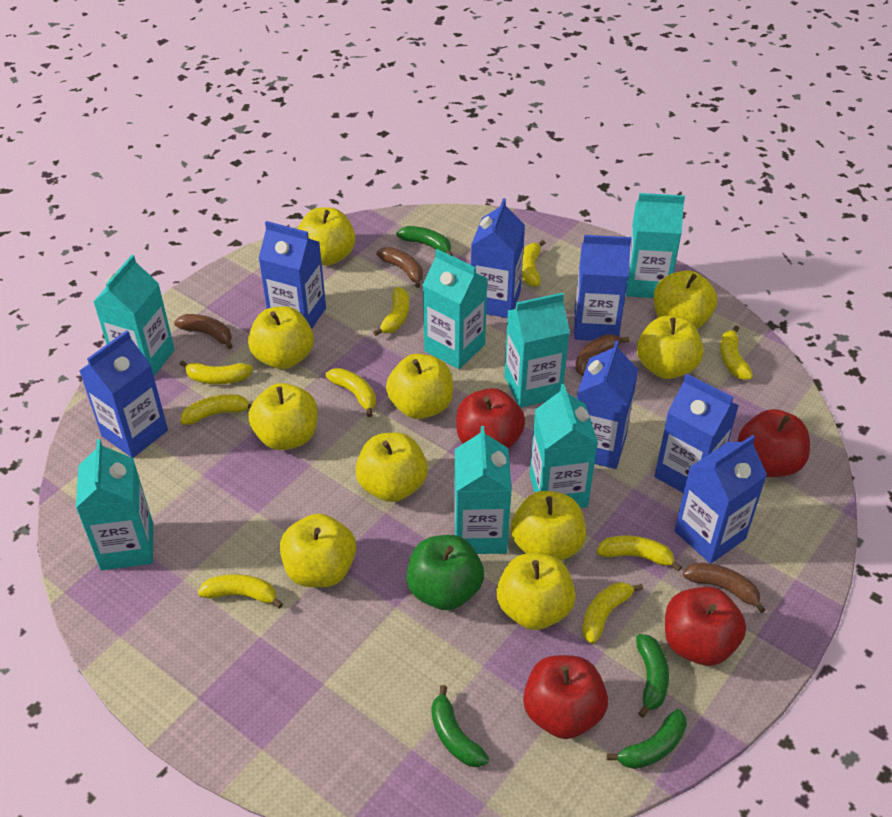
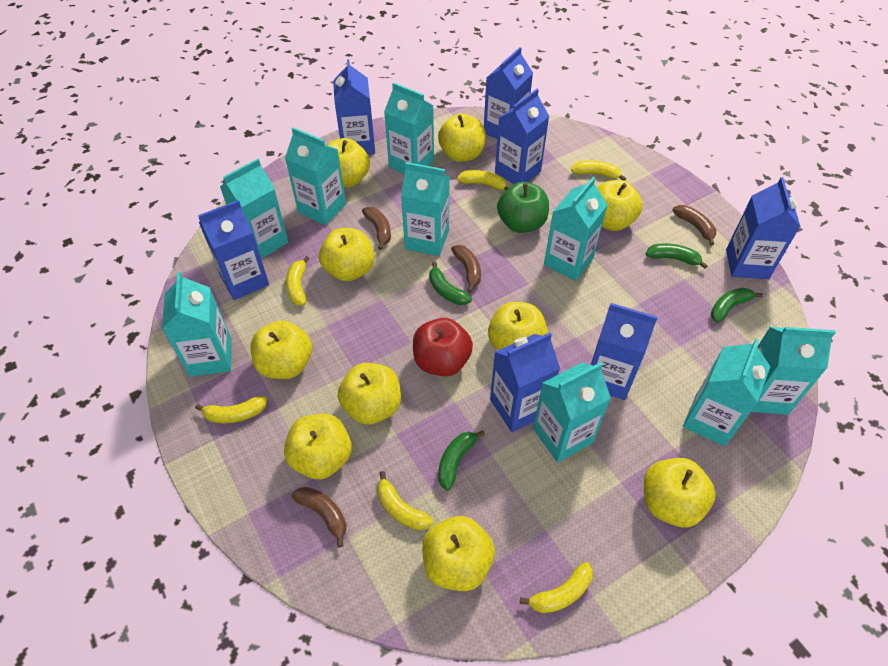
red apple: 4 -> 1
turquoise carton: 7 -> 9
yellow banana: 9 -> 6

